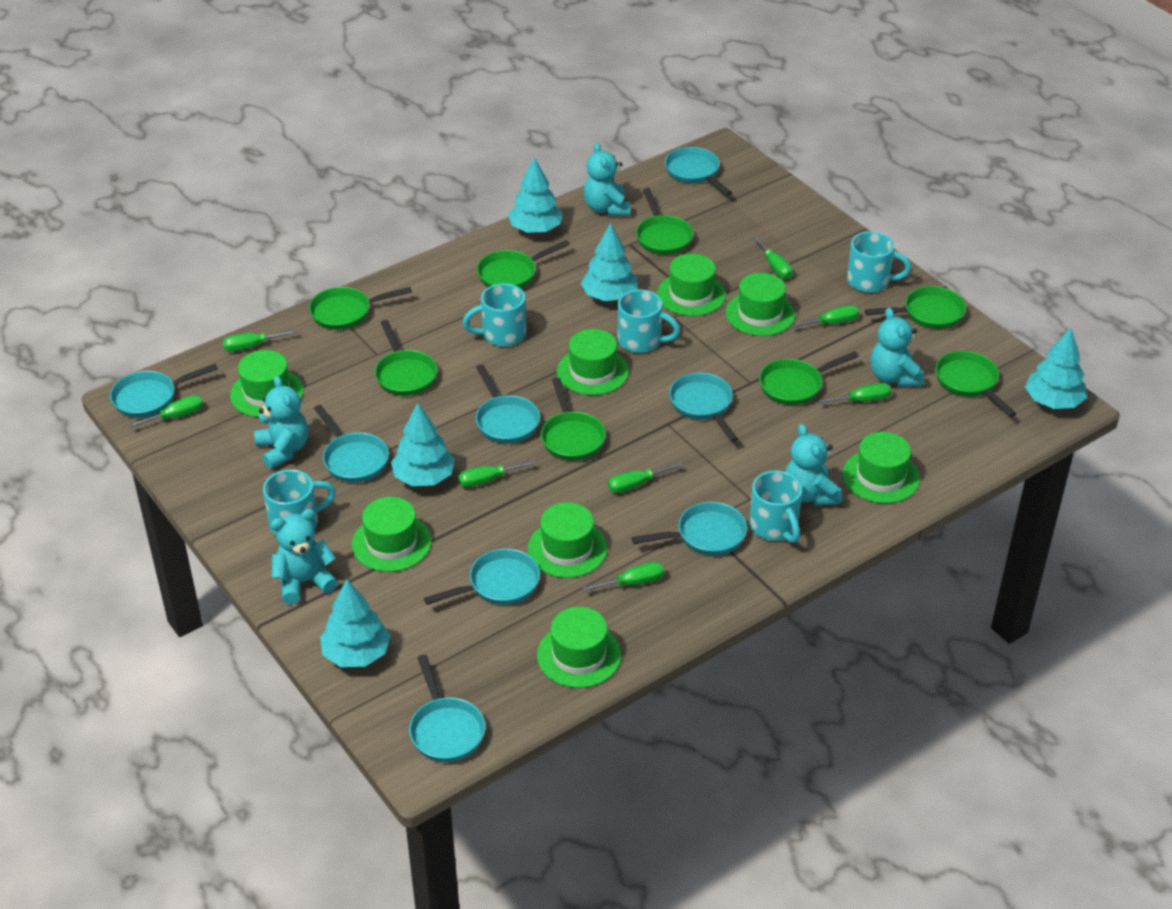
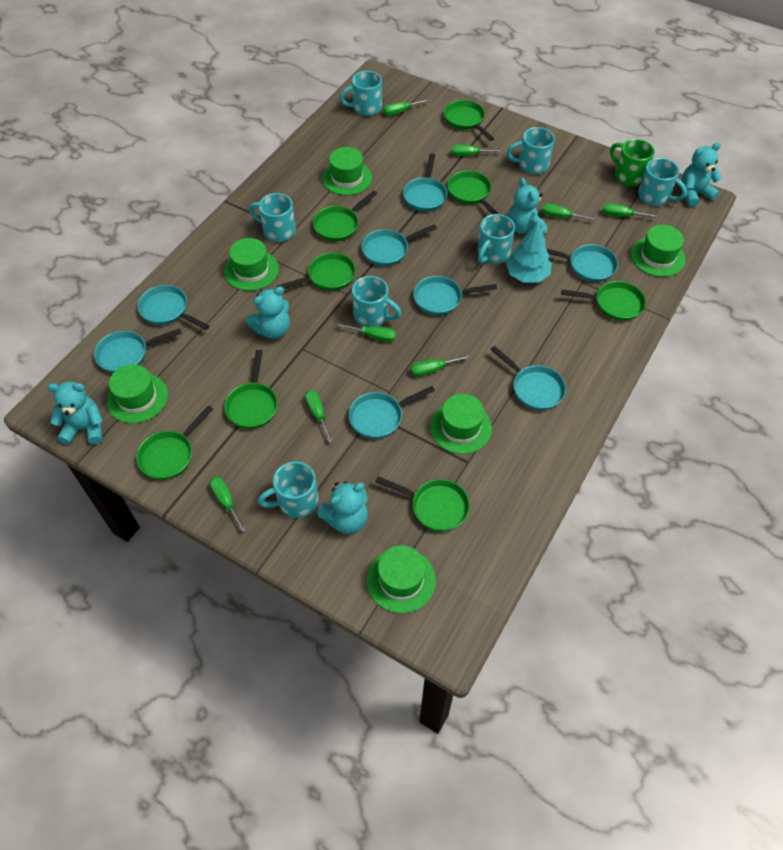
green hat: 8 -> 6
green mug: 0 -> 1
turquoise mug: 5 -> 7
turquoise tree: 5 -> 1

